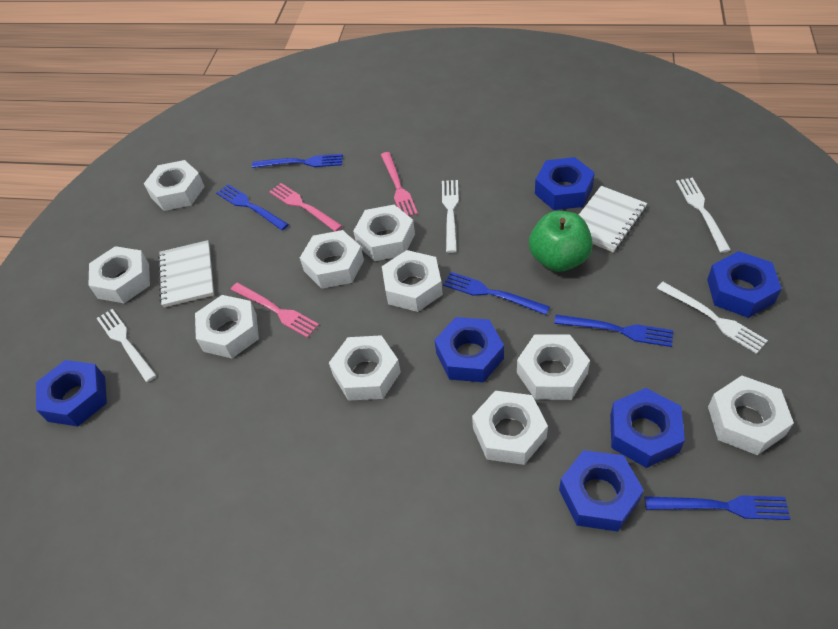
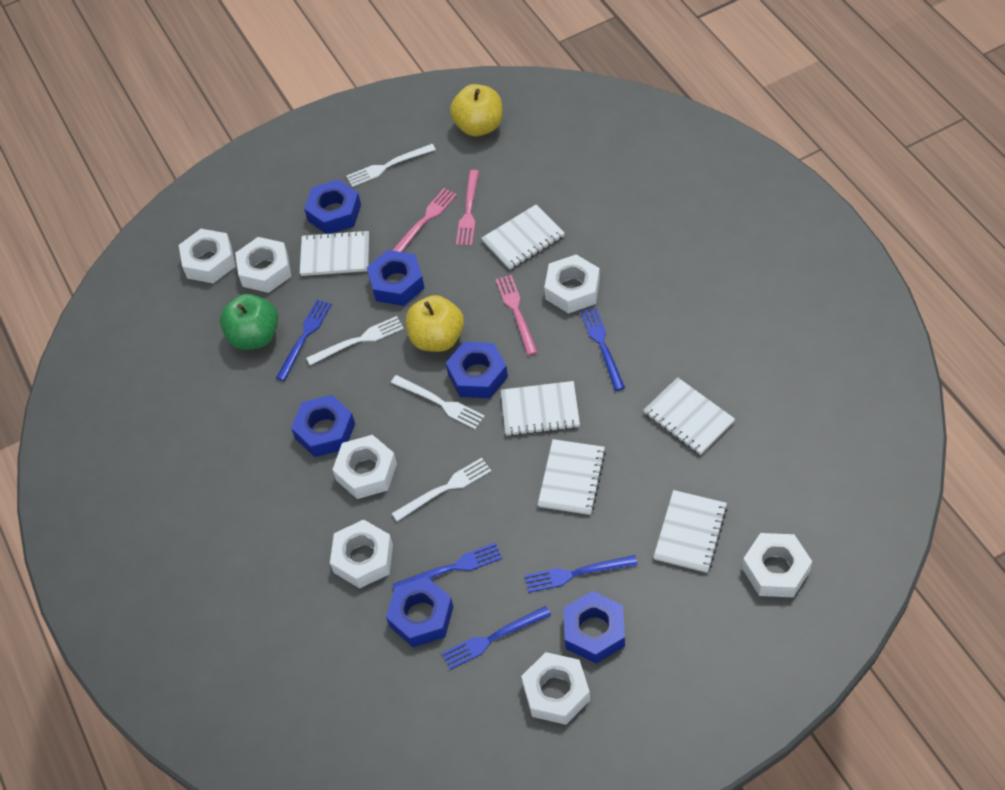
white notebook: 2 -> 6
white nut: 10 -> 7
yellow apple: 0 -> 2

